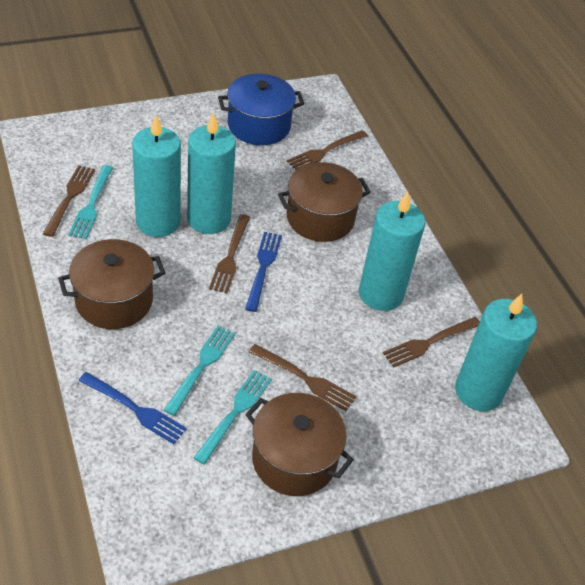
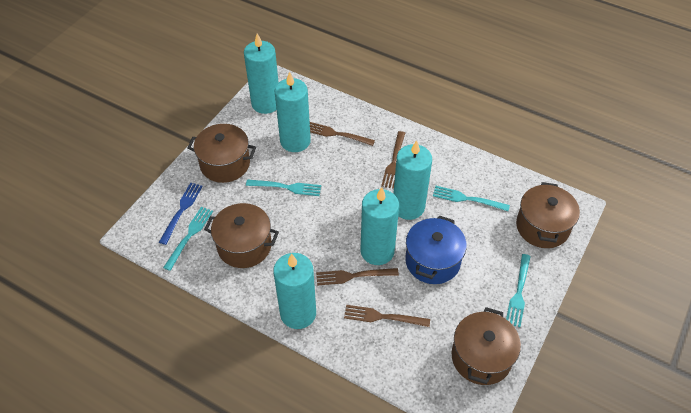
blue fork: 2 -> 1
brown fork: 5 -> 4
brown pot: 3 -> 4
turquoise candle: 4 -> 5
turquoise fork: 3 -> 4

